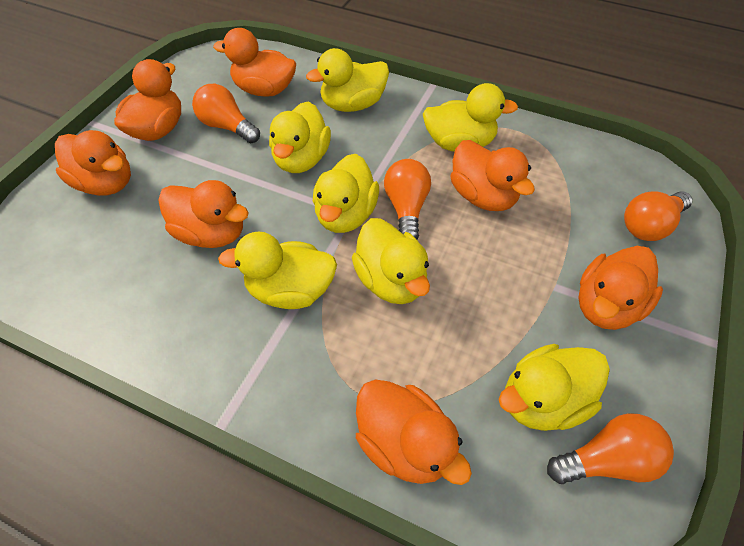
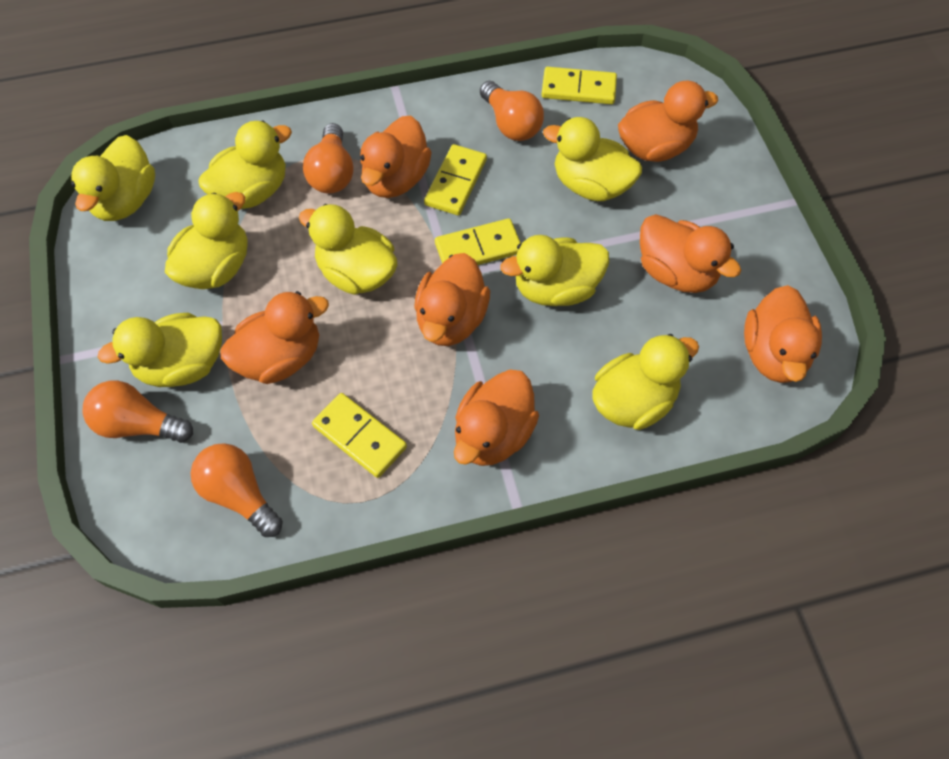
yellow domino: 0 -> 4
yellow duck: 7 -> 8

